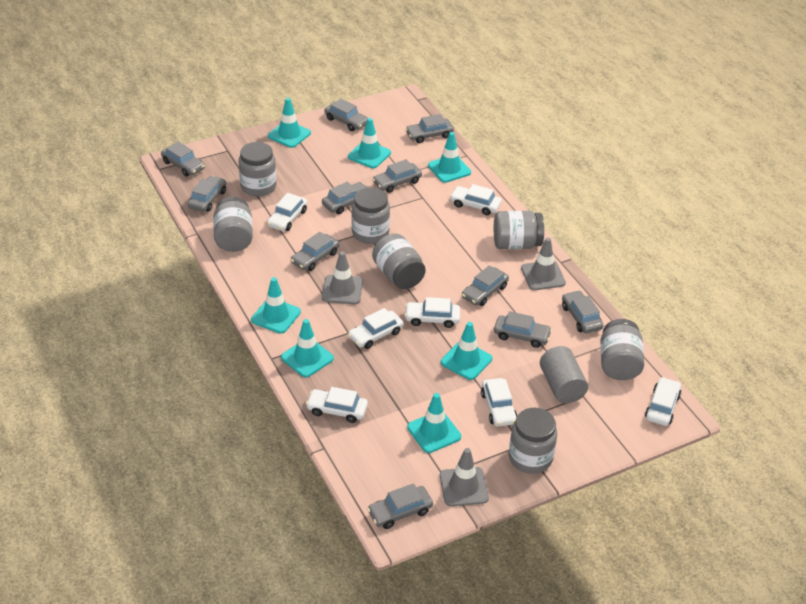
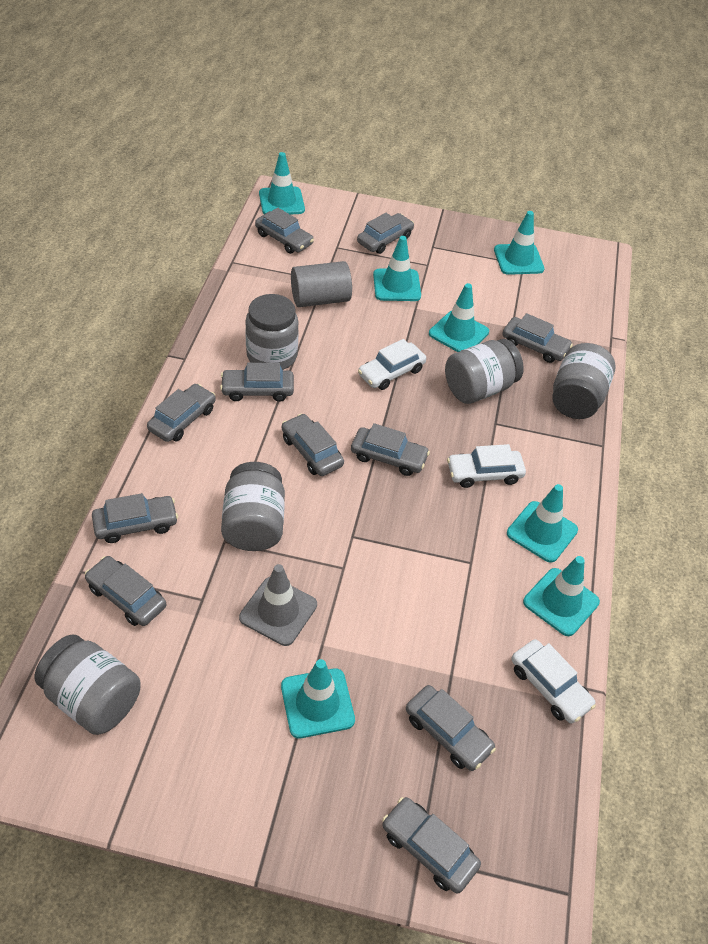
grey jar: 7 -> 5
grey traffic cone: 3 -> 1
white car: 7 -> 3

